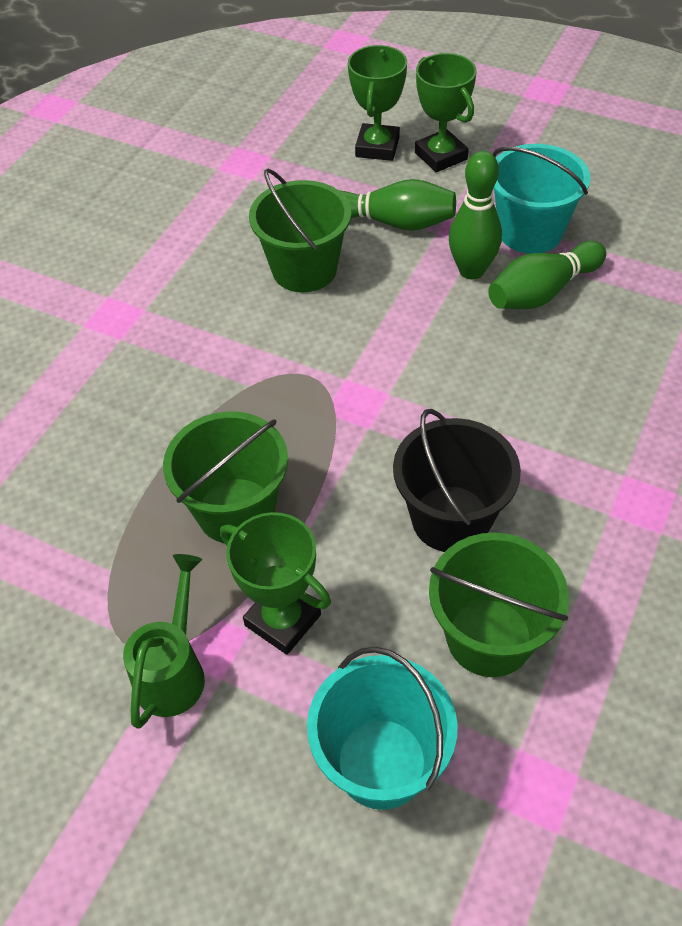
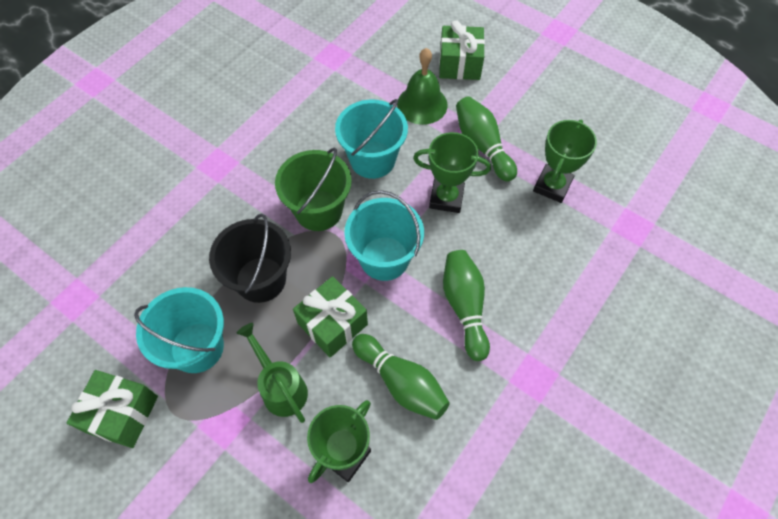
green bell: 0 -> 1
green bucket: 3 -> 1
green gift: 0 -> 3
turquoise bucket: 2 -> 3

